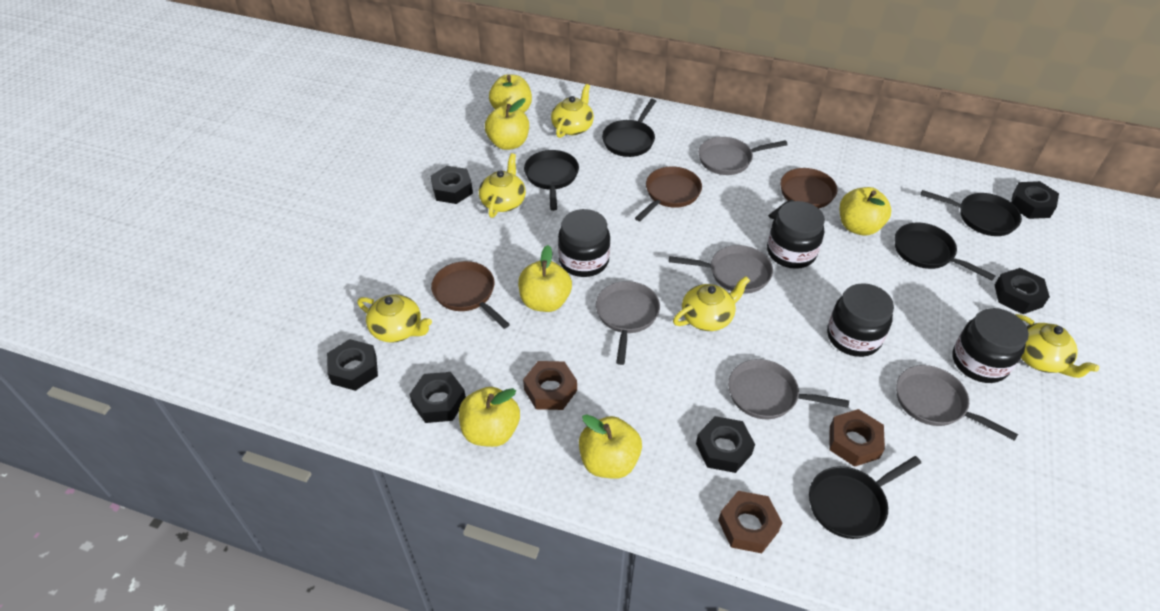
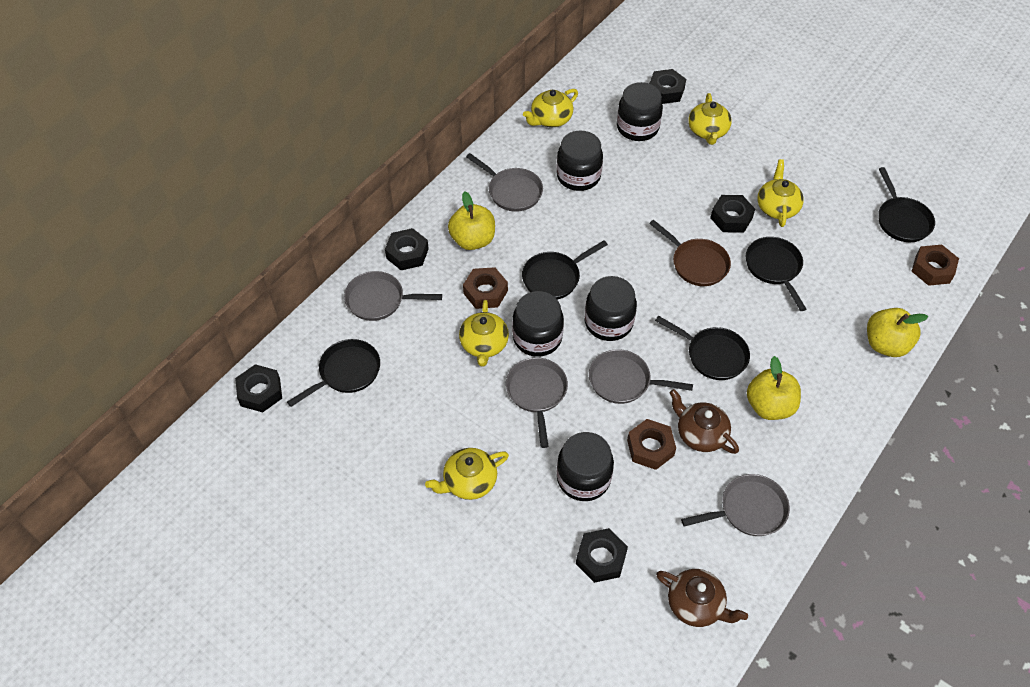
black jar: 4 -> 5
black nut: 6 -> 5
brown pan: 3 -> 1
brown teapot: 0 -> 2
yellow apple: 6 -> 3

